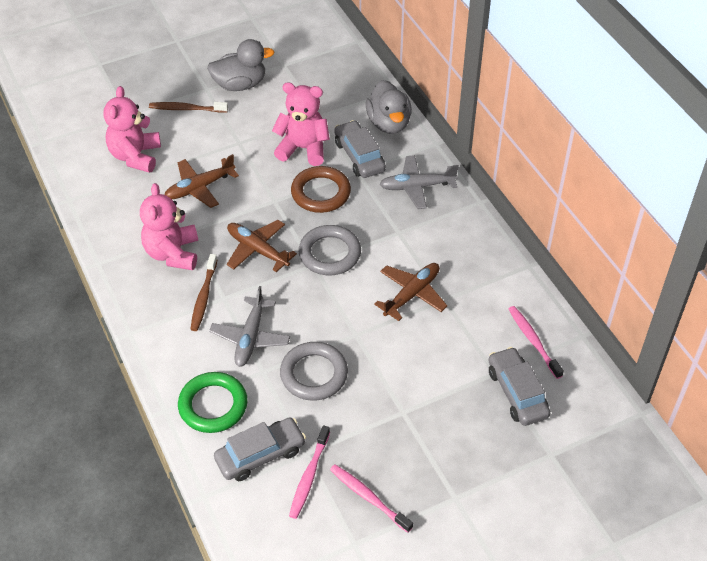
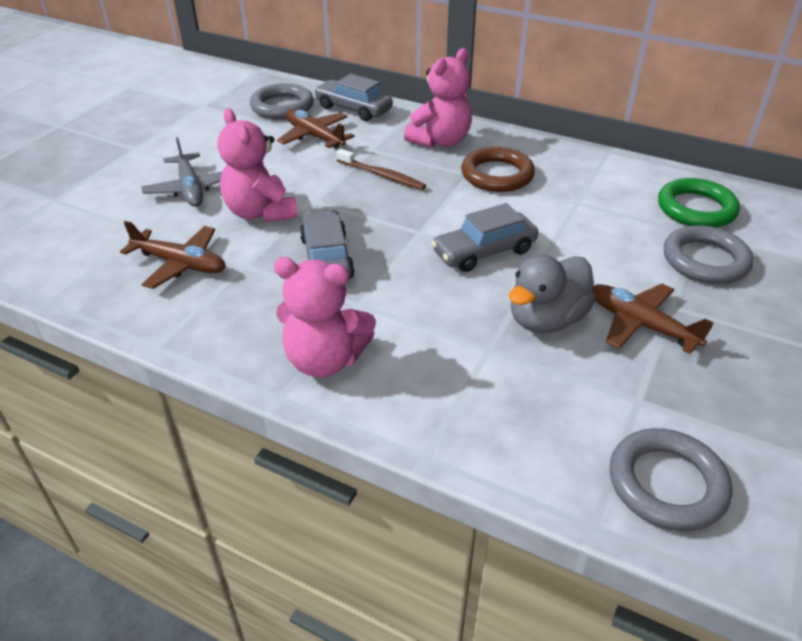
brown toothbrush: 2 -> 1
grey duck: 2 -> 1
grey plane: 2 -> 1
grey ring: 2 -> 3
pink toothbrush: 3 -> 0

